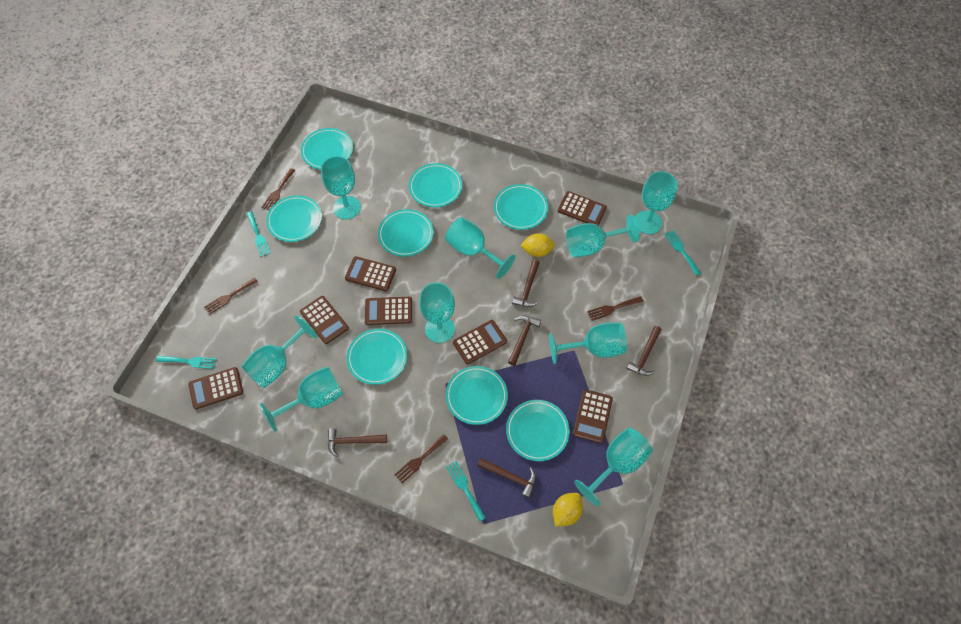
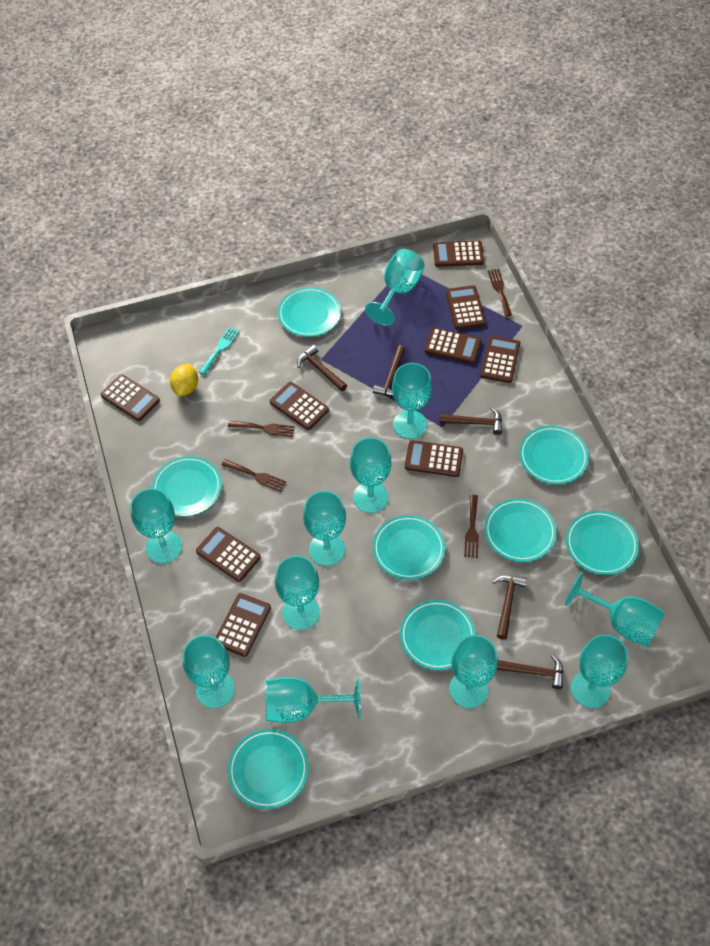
brown calculator: 7 -> 9
turquoise fork: 4 -> 1
turquoise goblet: 9 -> 11
yellow lemon: 2 -> 1

